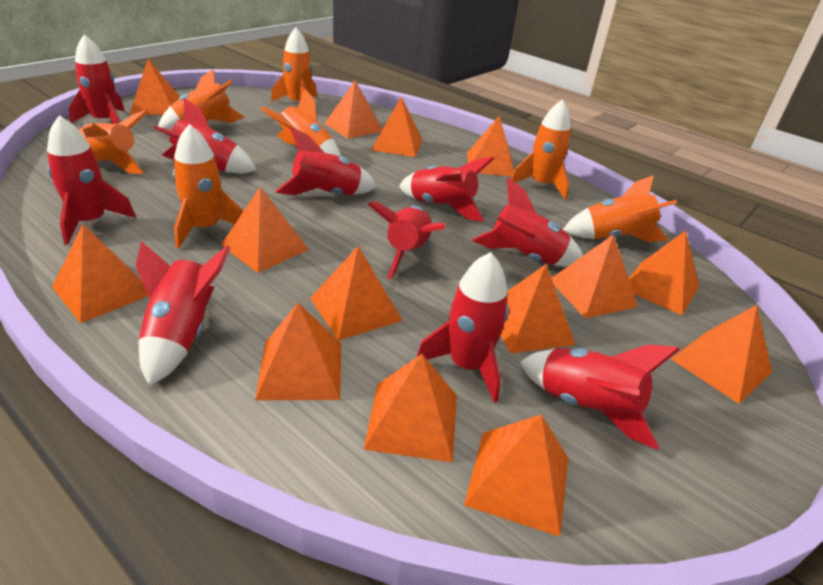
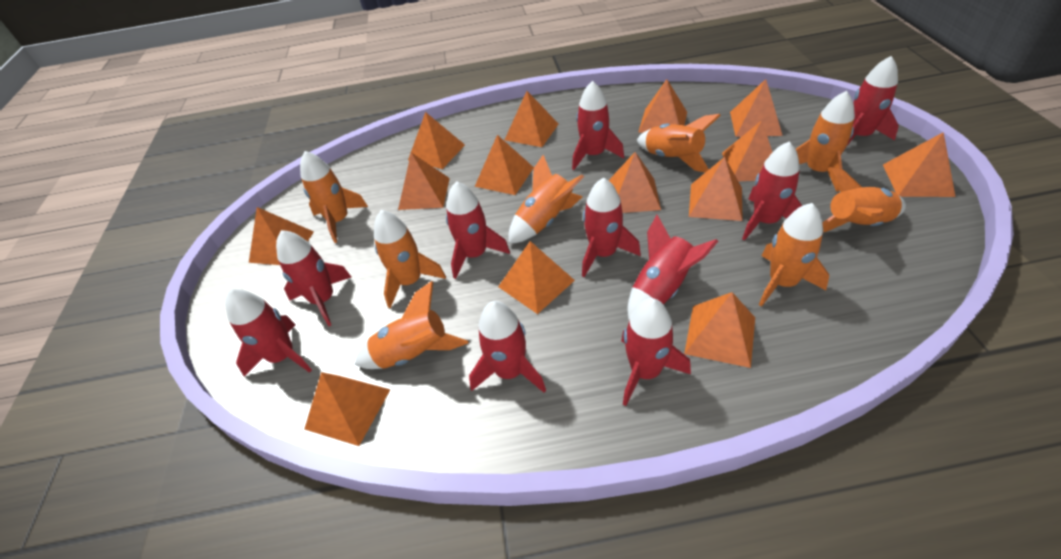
orange rocket: 7 -> 8

